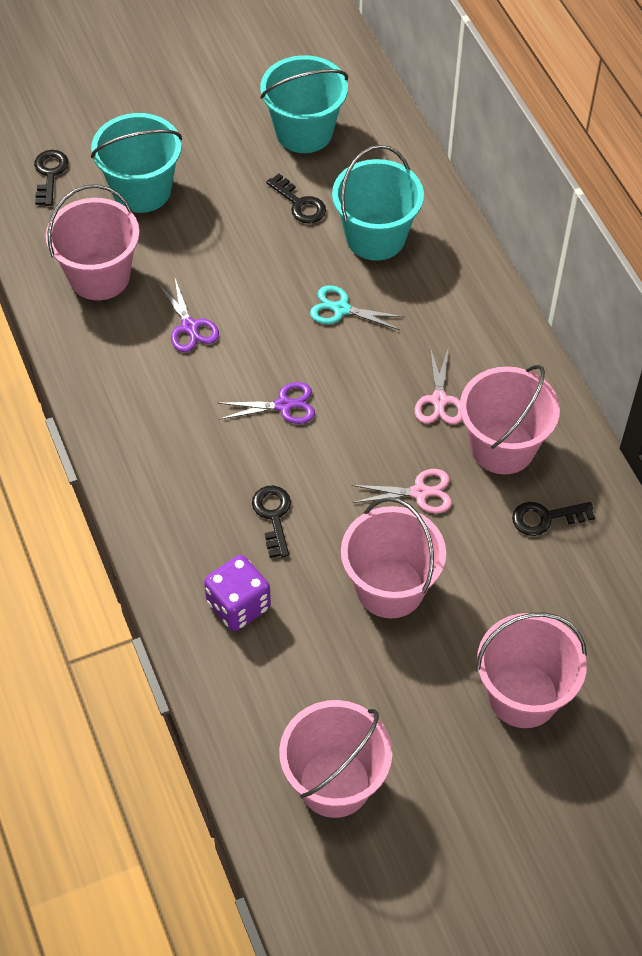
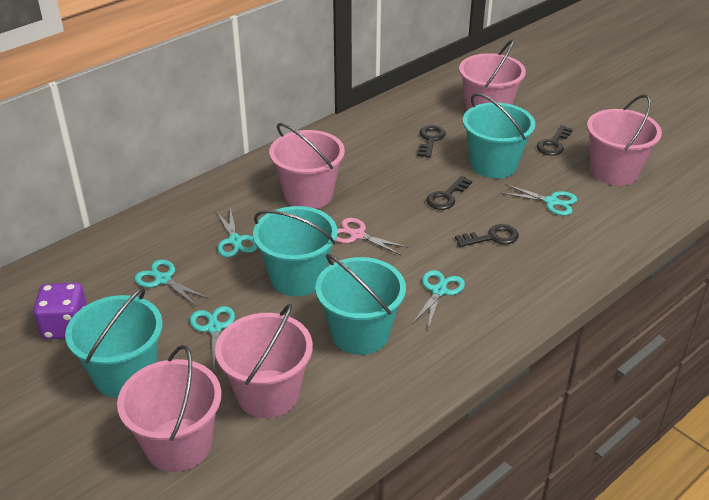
pink scissors: 2 -> 1
purple scissors: 2 -> 0
turquoise bucket: 3 -> 4
turquoise scissors: 1 -> 5

